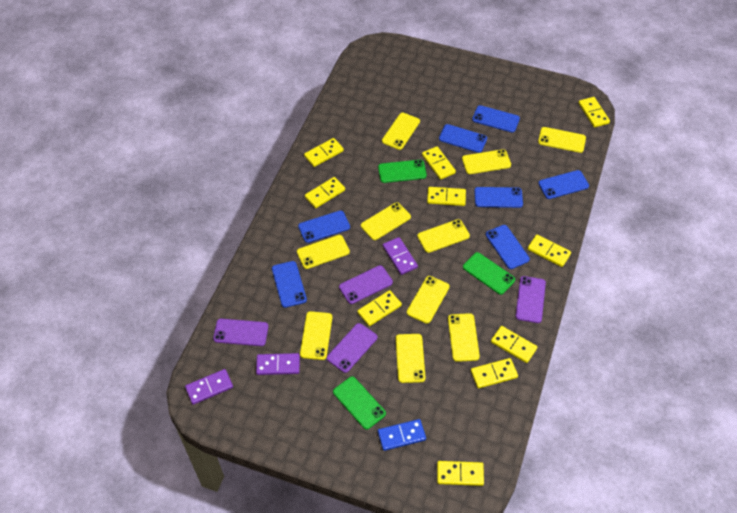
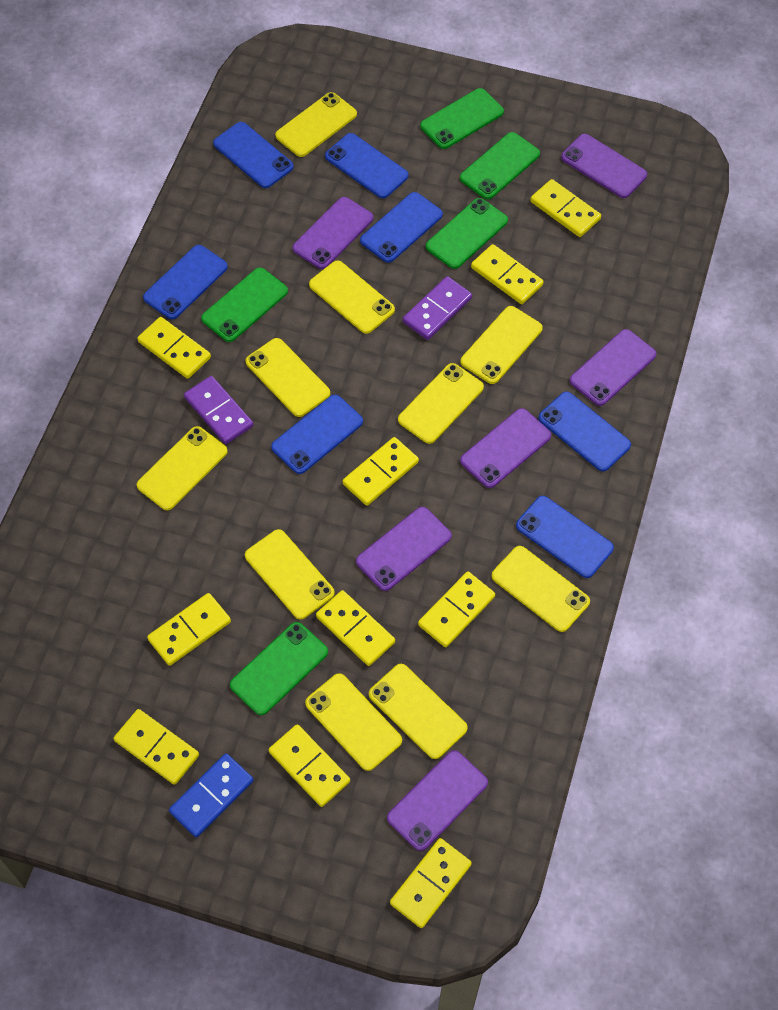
green phone: 3 -> 5
purple domino: 3 -> 2
purple phone: 4 -> 6

